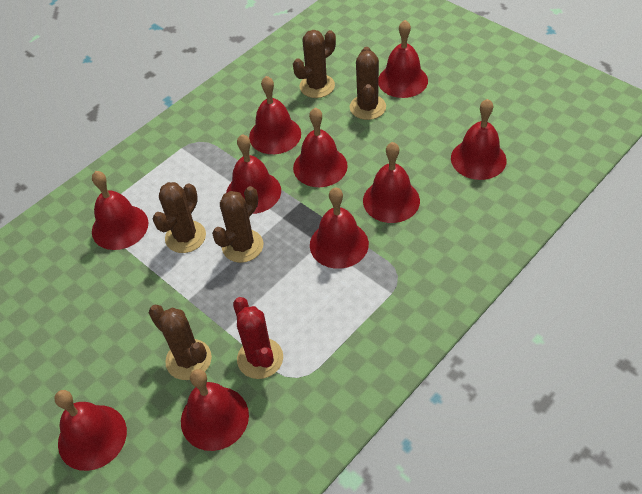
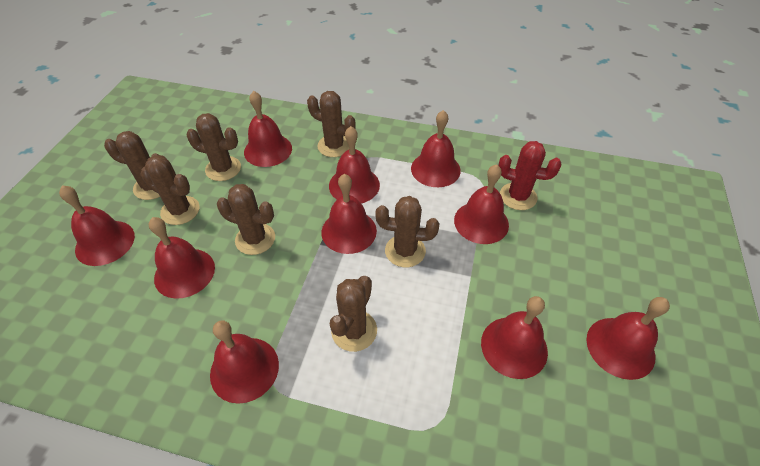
brown cactus: 5 -> 7

